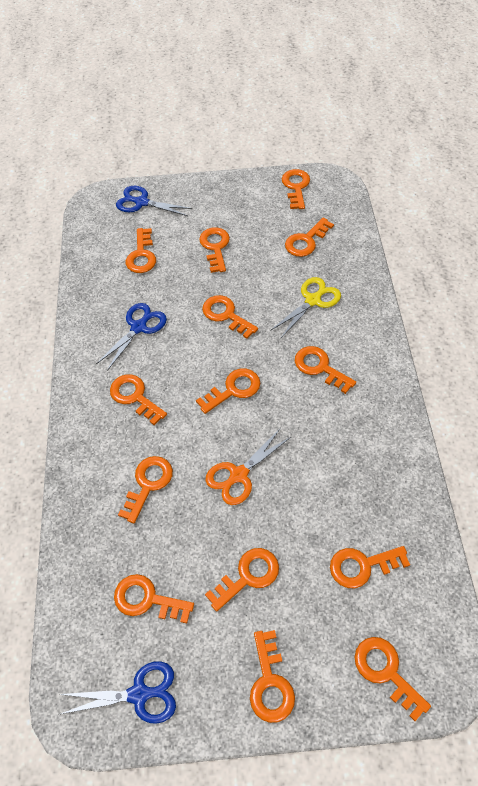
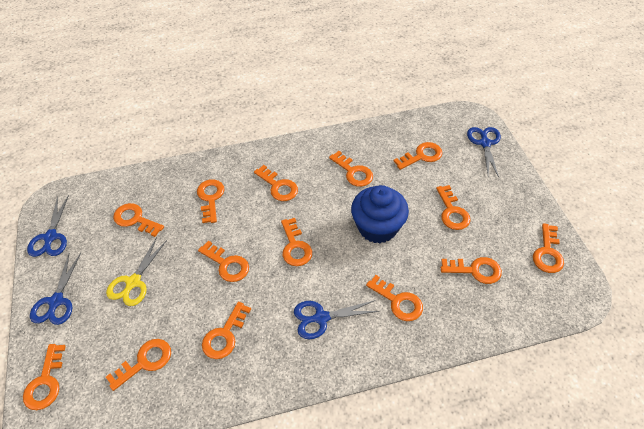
blue cupcake: 0 -> 1
blue scissors: 3 -> 4
orange scissors: 1 -> 0

